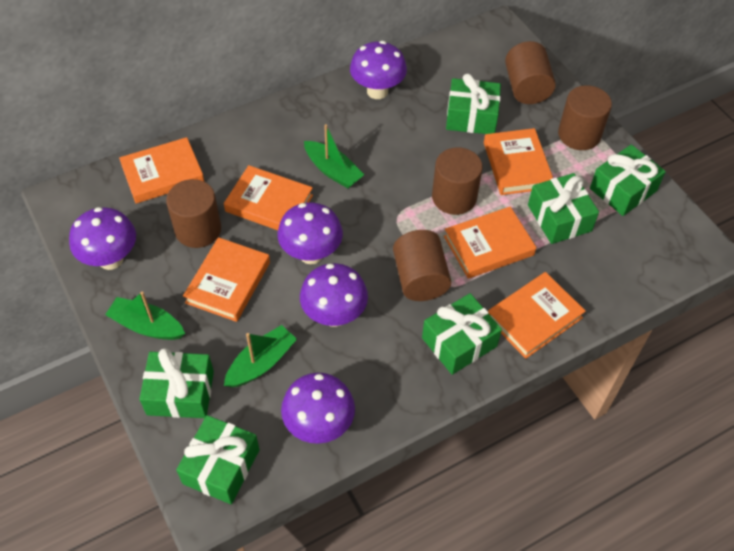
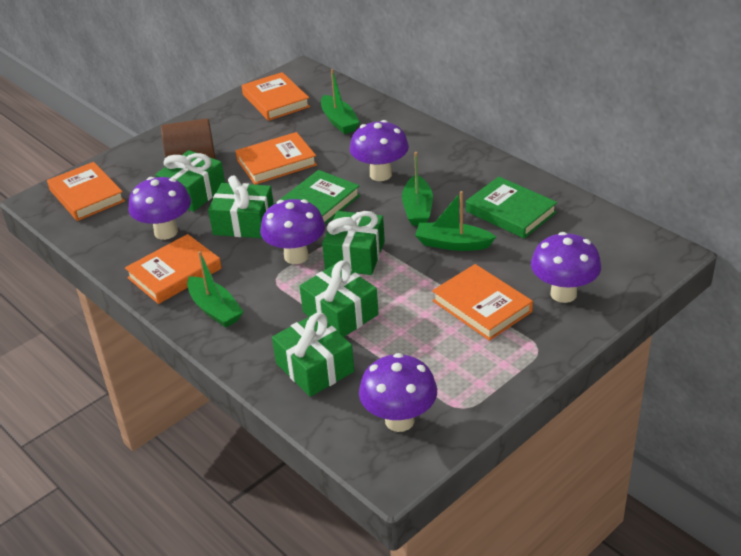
brown cylinder: 5 -> 1
green boat: 3 -> 4
green book: 0 -> 2
green gift: 6 -> 5
orange book: 6 -> 5

